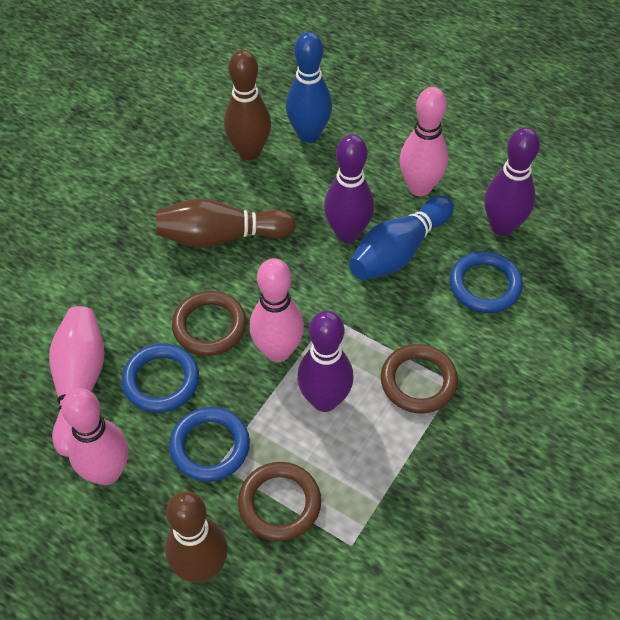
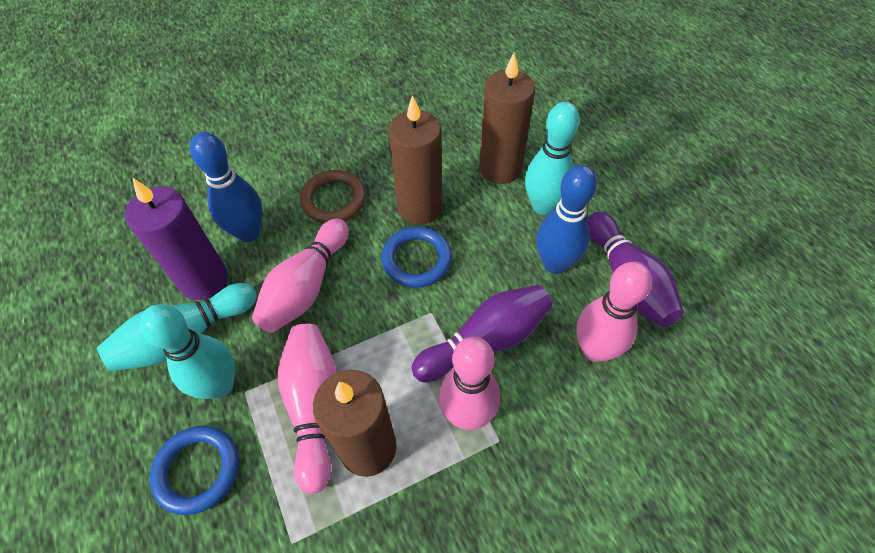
blue ring: 3 -> 2
brown bowling pin: 3 -> 0
brown candle: 0 -> 3
brown ring: 3 -> 1
purple bowling pin: 3 -> 2
purple candle: 0 -> 1
turquoise bowling pin: 0 -> 3

